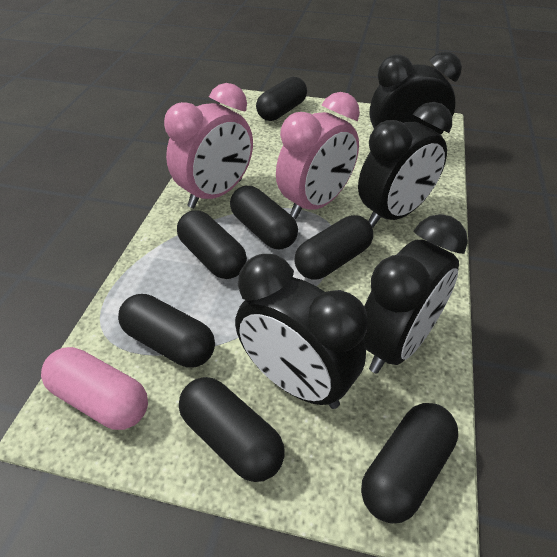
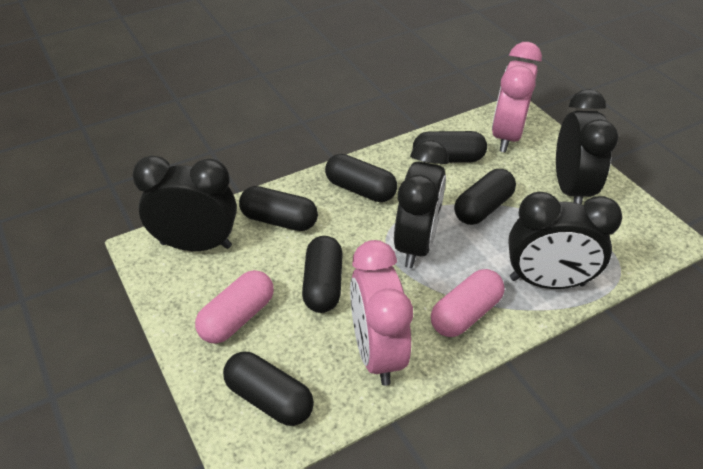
black capsule: 7 -> 6
pink capsule: 1 -> 2

